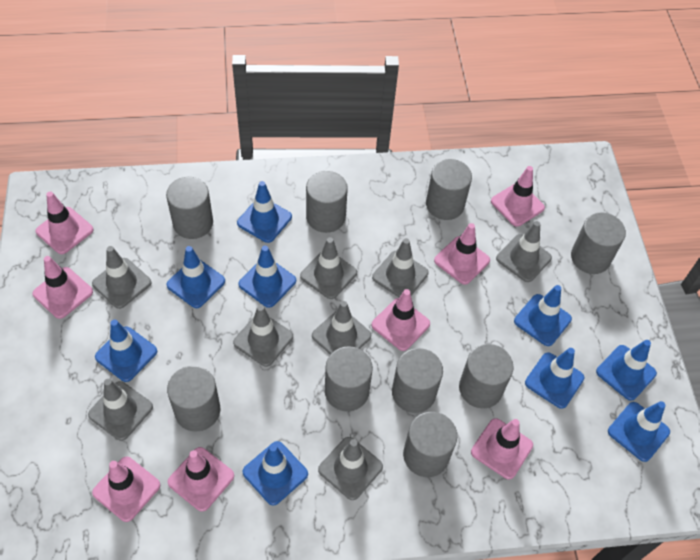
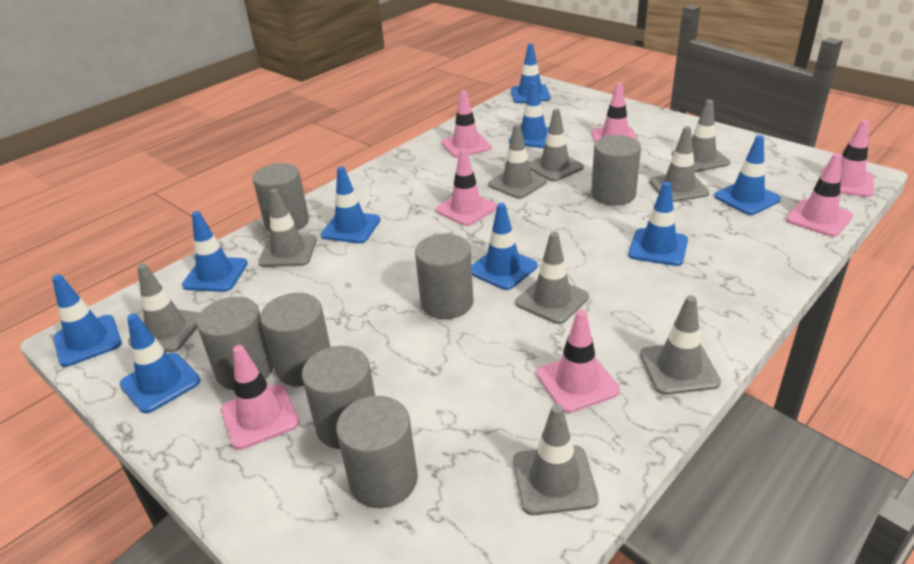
grey cylinder: 9 -> 7
grey traffic cone: 8 -> 9
pink traffic cone: 8 -> 7

